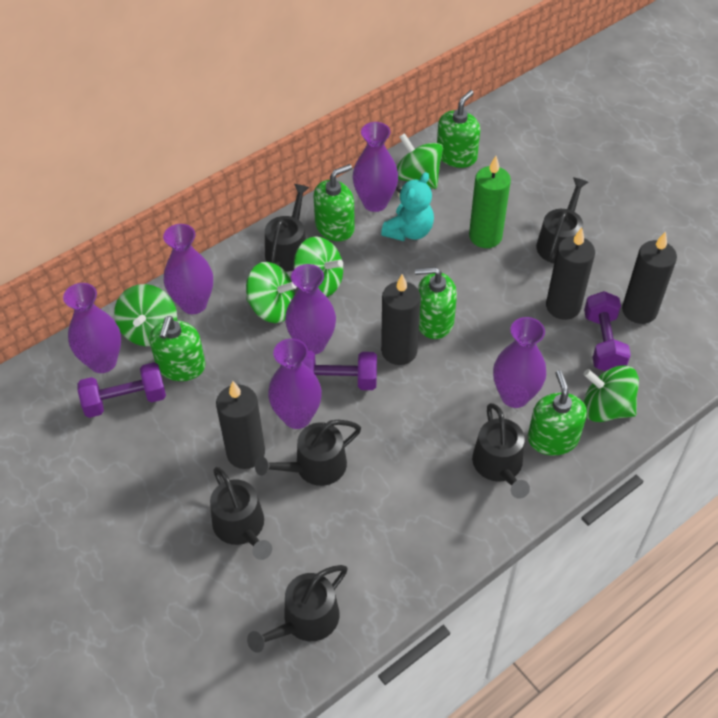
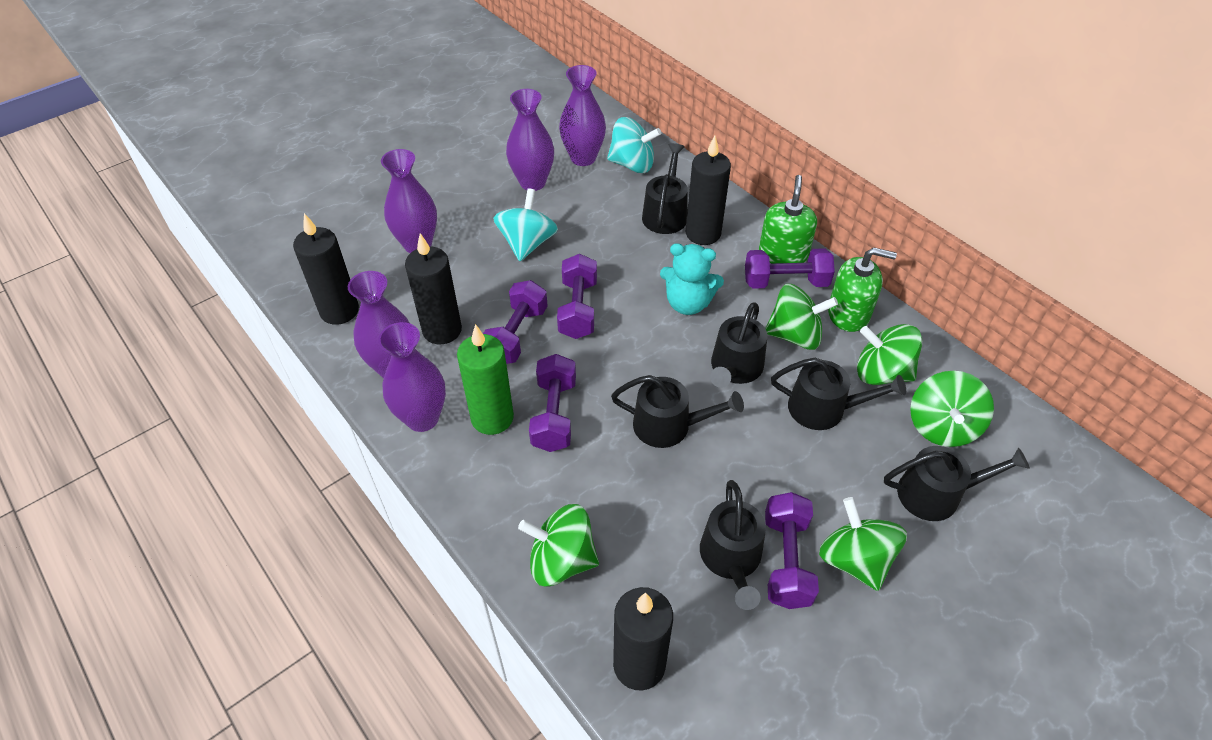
green soap dispenser: 5 -> 2
purple dumbbell: 3 -> 5
purple vase: 6 -> 5
turquoise spinning top: 0 -> 2

